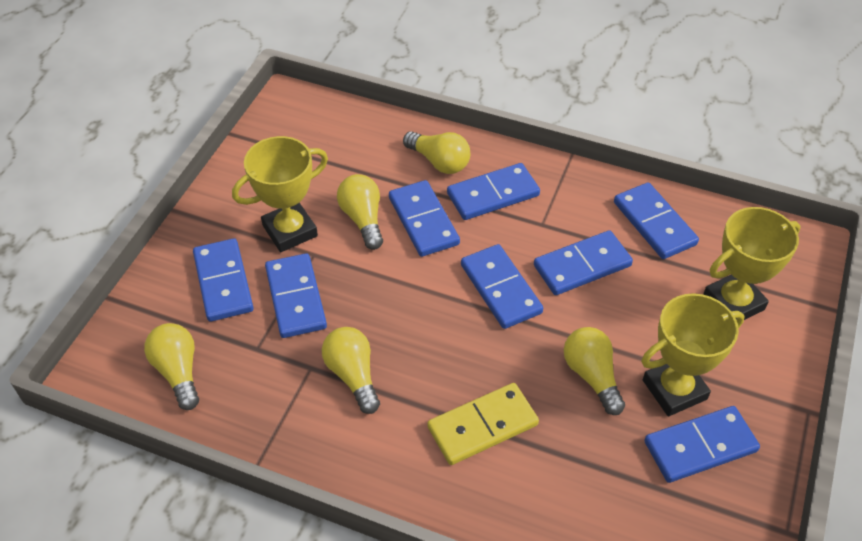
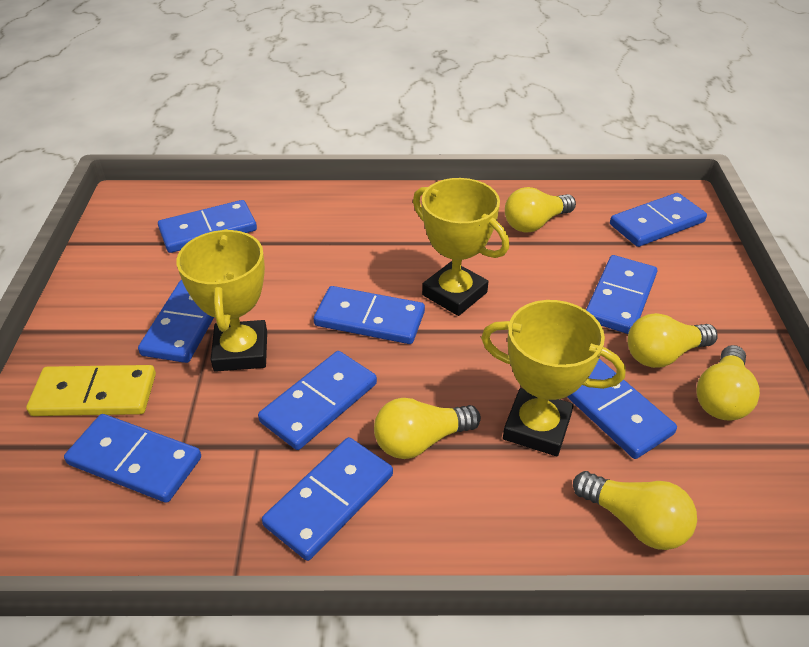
blue domino: 8 -> 9

